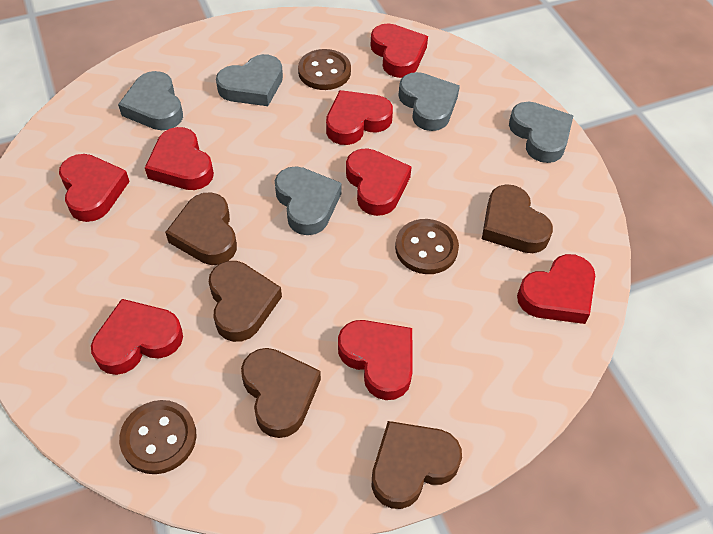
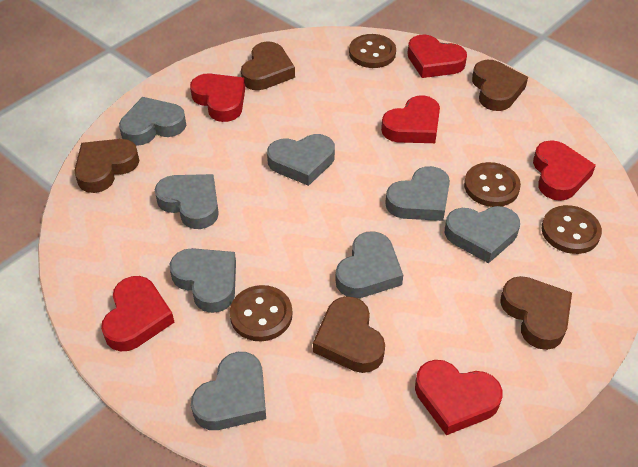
brown button: 3 -> 4
grey heart: 5 -> 8
red heart: 8 -> 6

